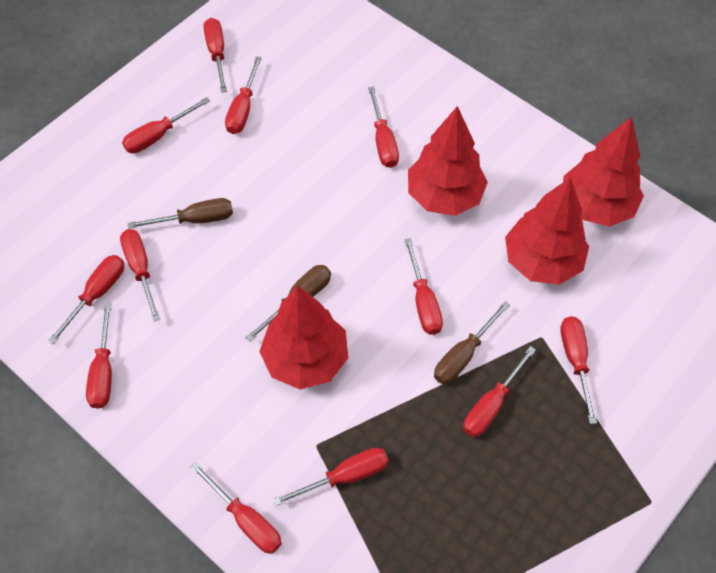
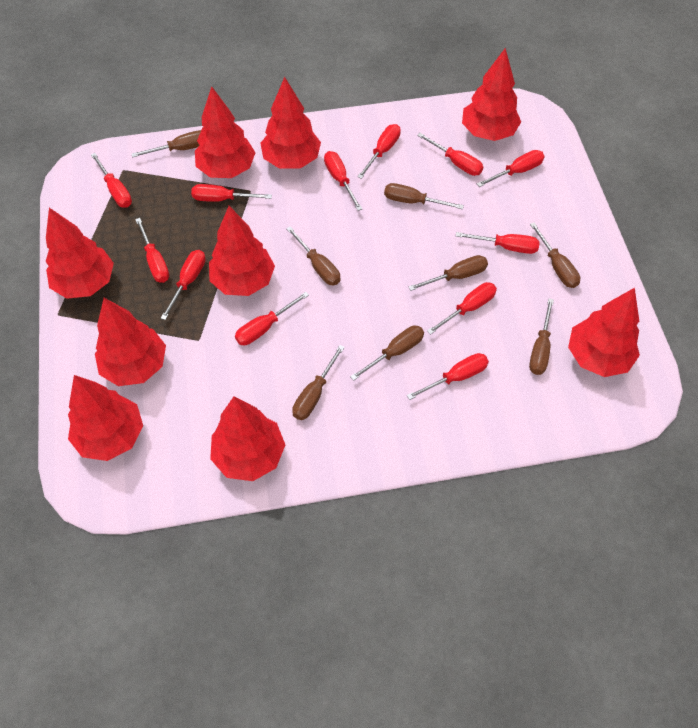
brown screwdriver: 3 -> 8
red tree: 4 -> 9

